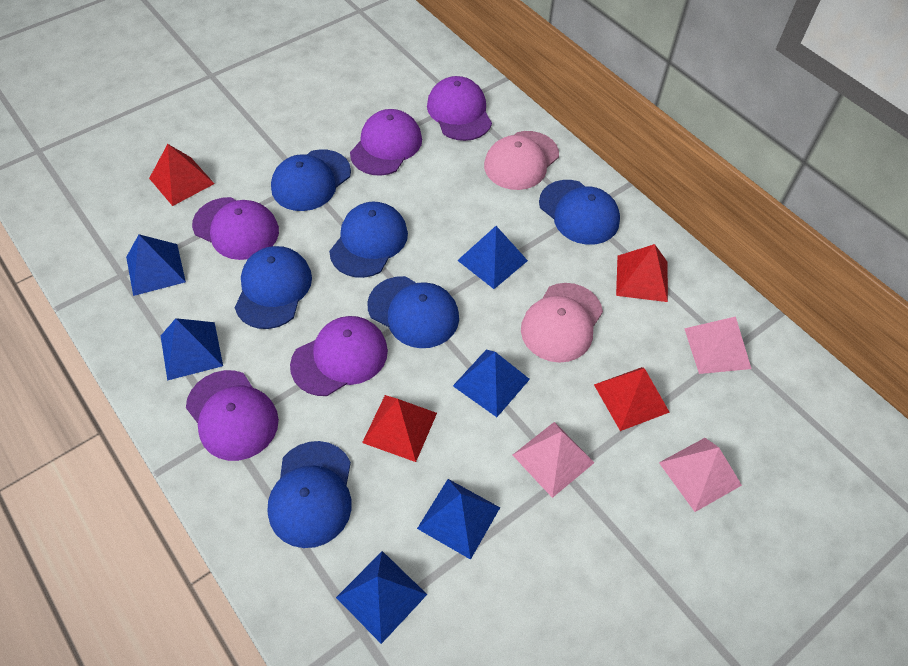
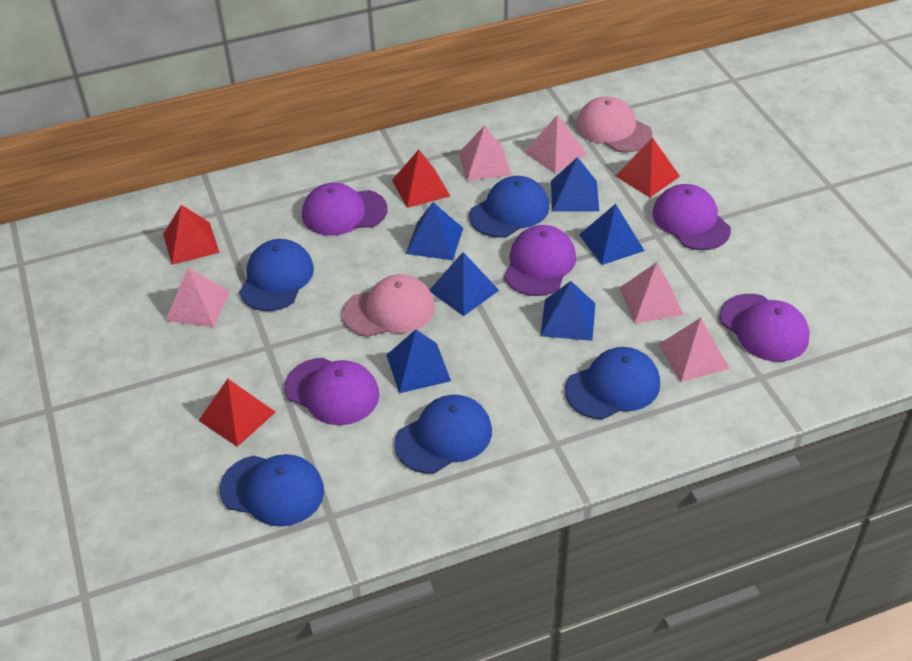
blue cap: 6 -> 5
pink pyramid: 3 -> 5

